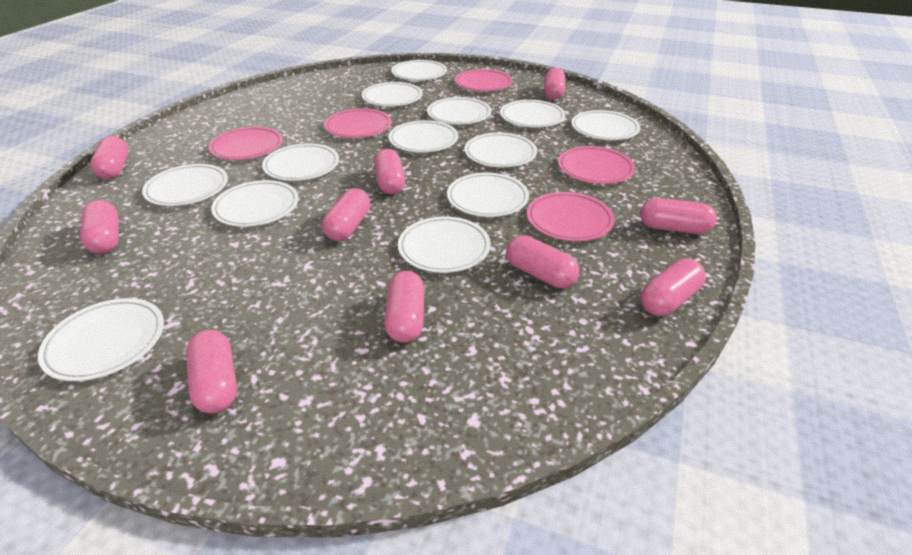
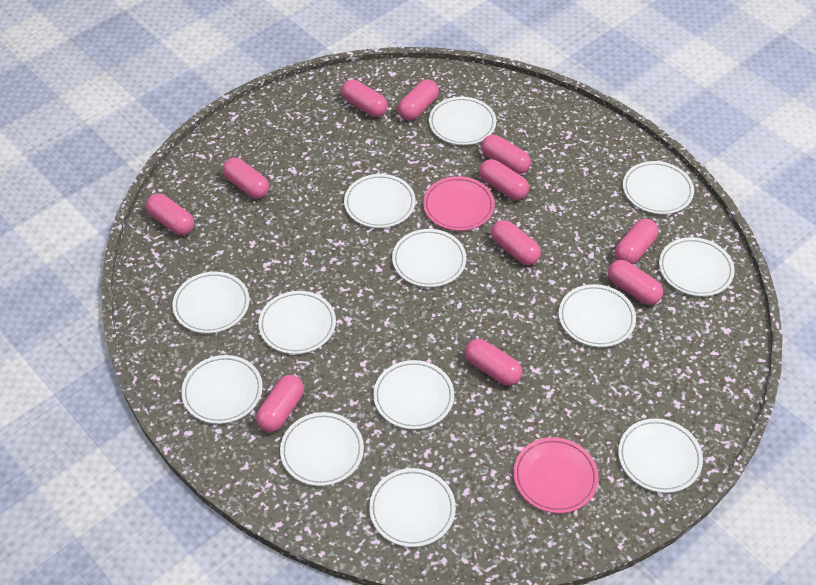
pink capsule: 10 -> 11
pink plate: 5 -> 2

